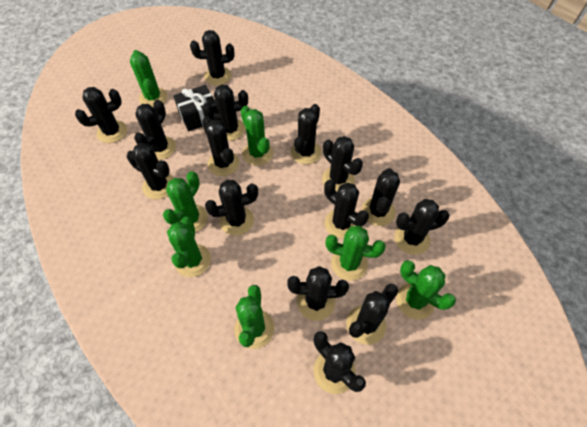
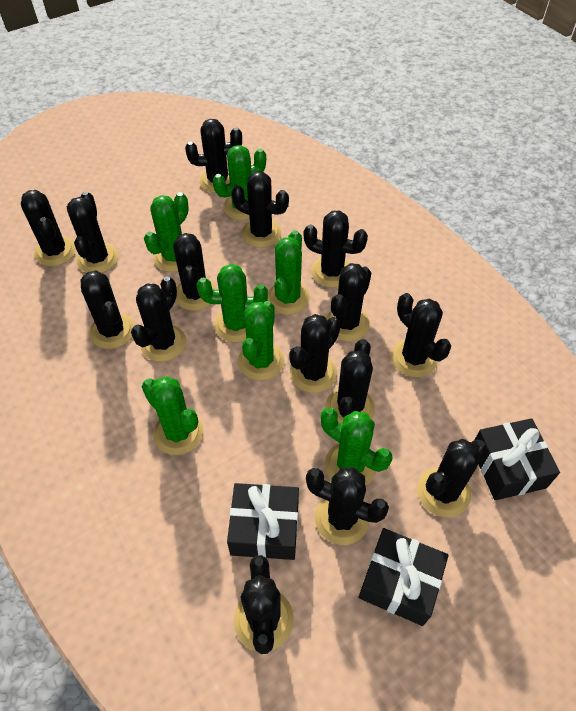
black gift: 1 -> 3

